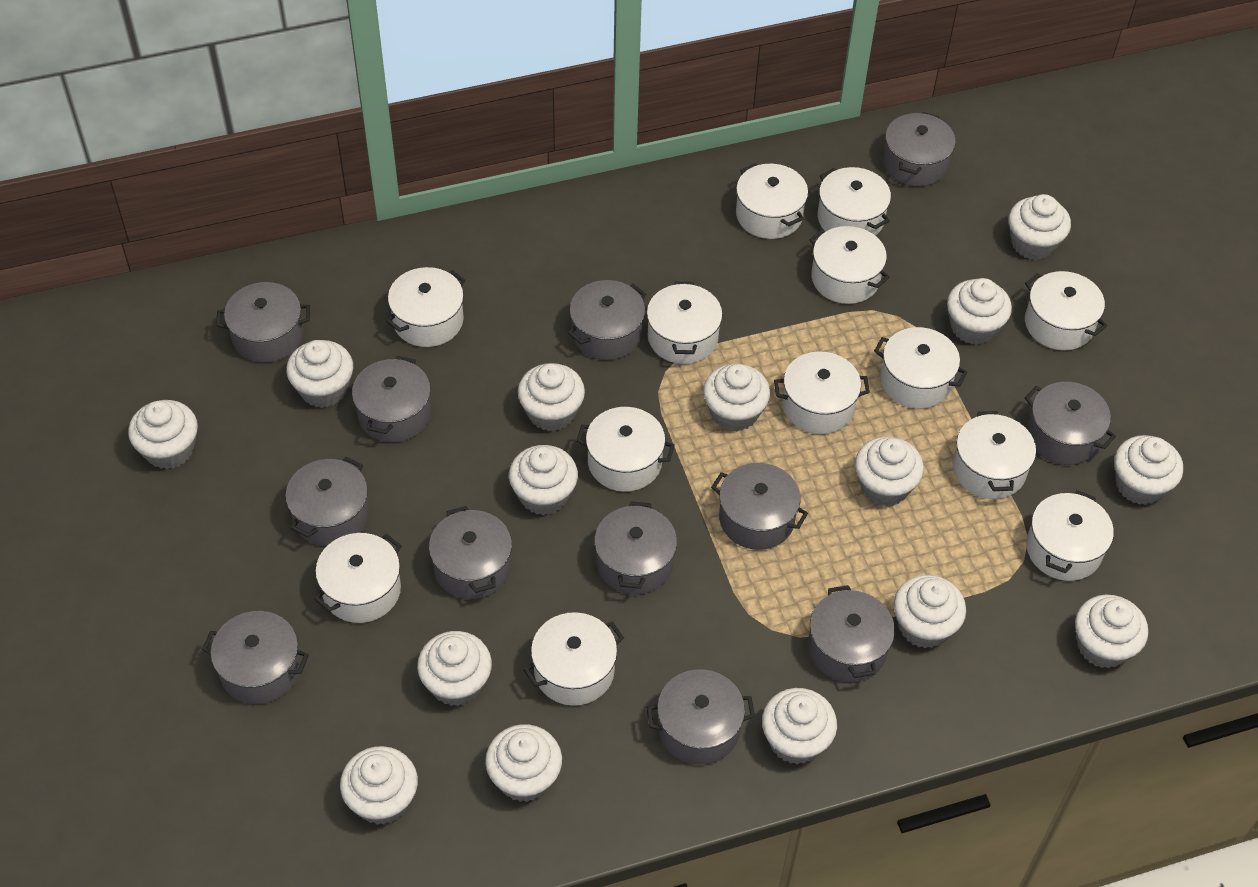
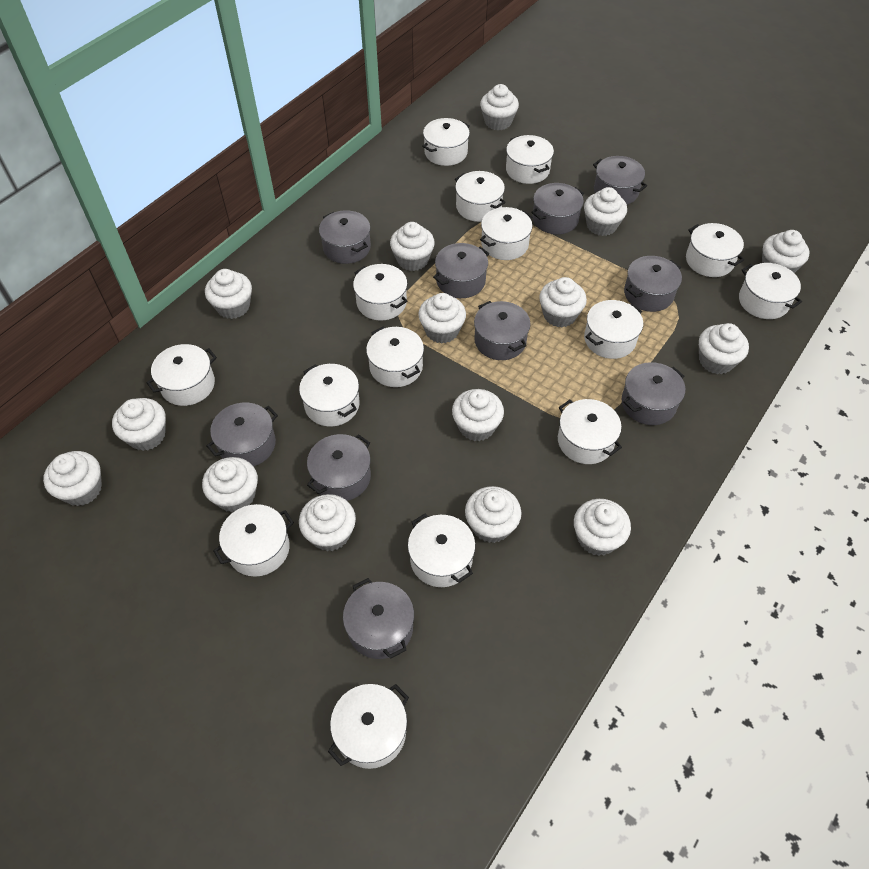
grey pot: 12 -> 10
white pot: 13 -> 15

